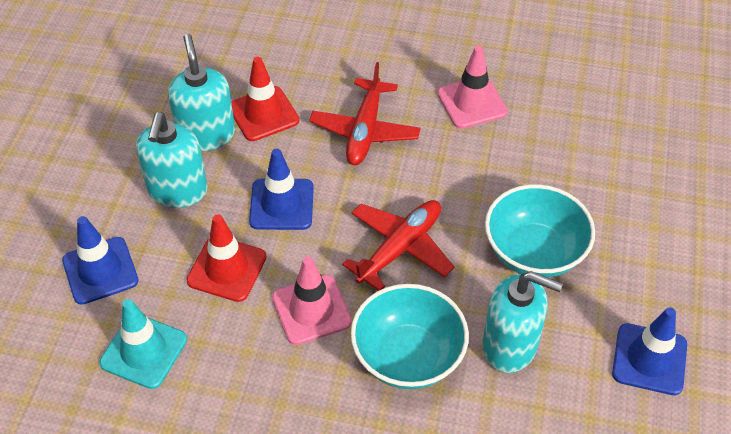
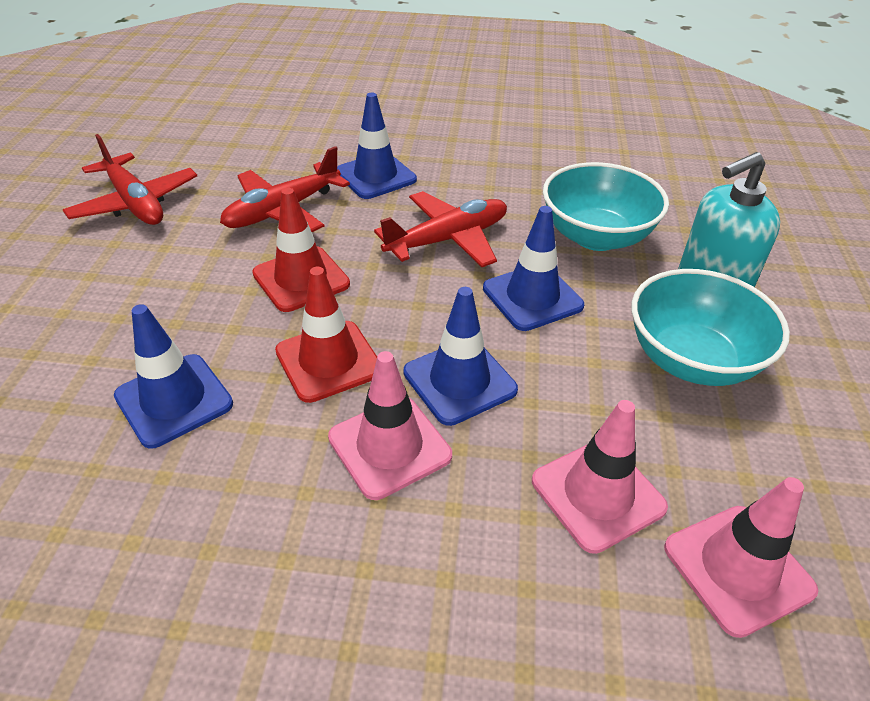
blue traffic cone: 3 -> 4
pink traffic cone: 2 -> 3
red plane: 2 -> 3
turquoise soap dispenser: 3 -> 1
turquoise traffic cone: 1 -> 0

